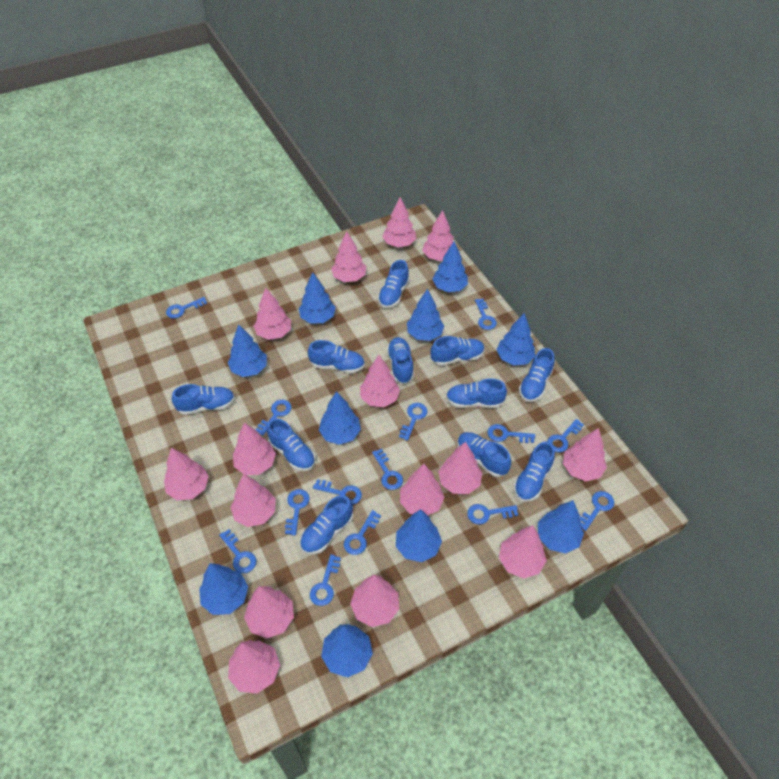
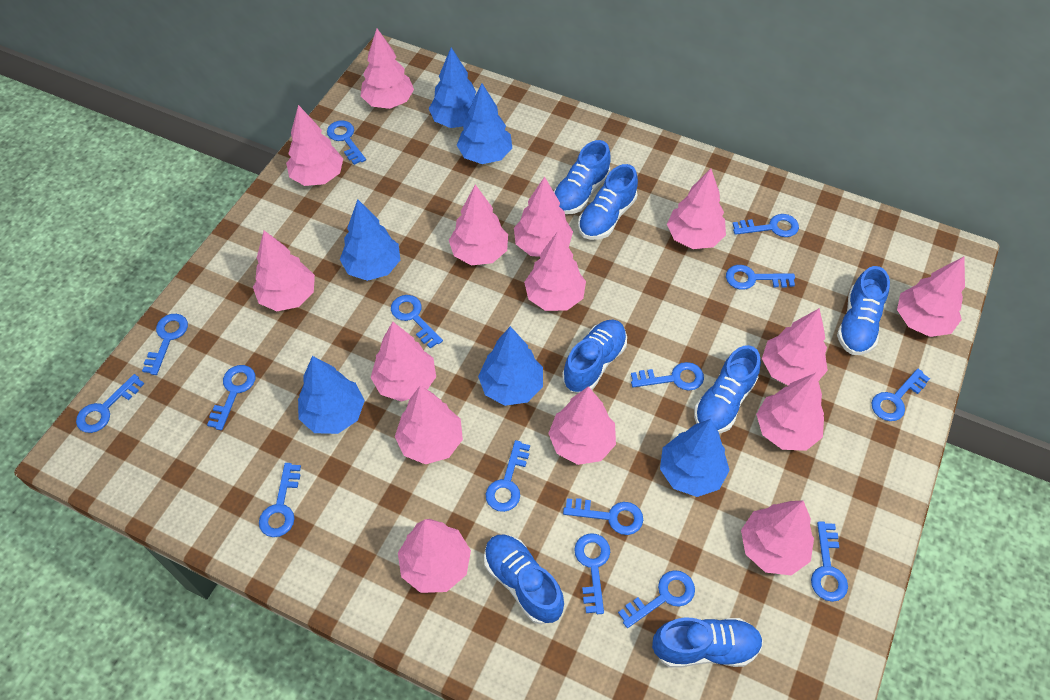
blue key: 14 -> 15
blue shoe: 11 -> 7
blue tree: 10 -> 6

